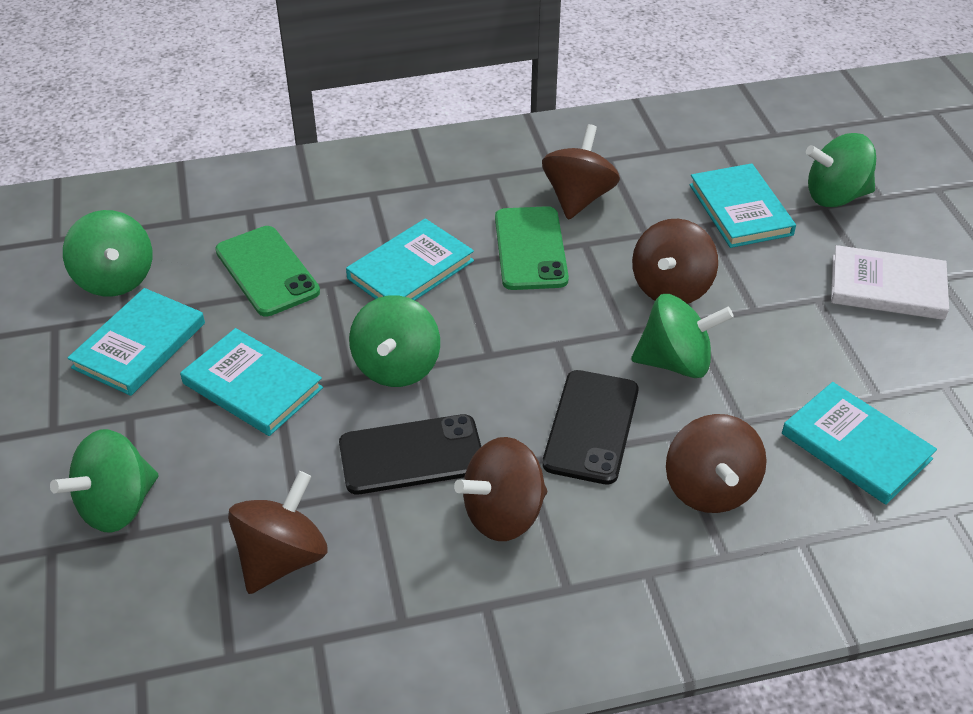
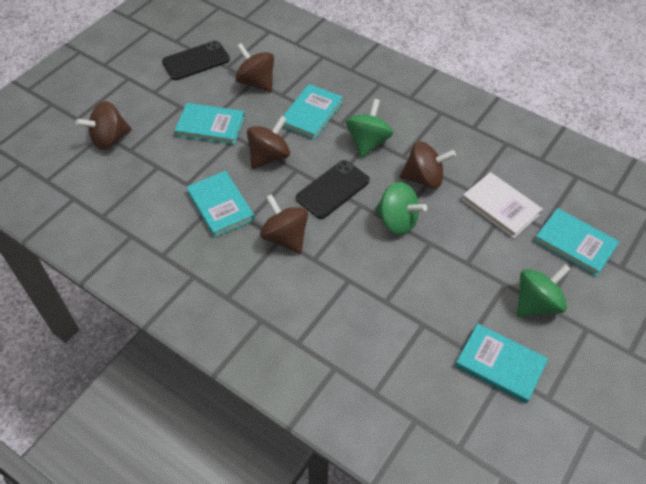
green phone: 2 -> 0
green spinning top: 5 -> 3

